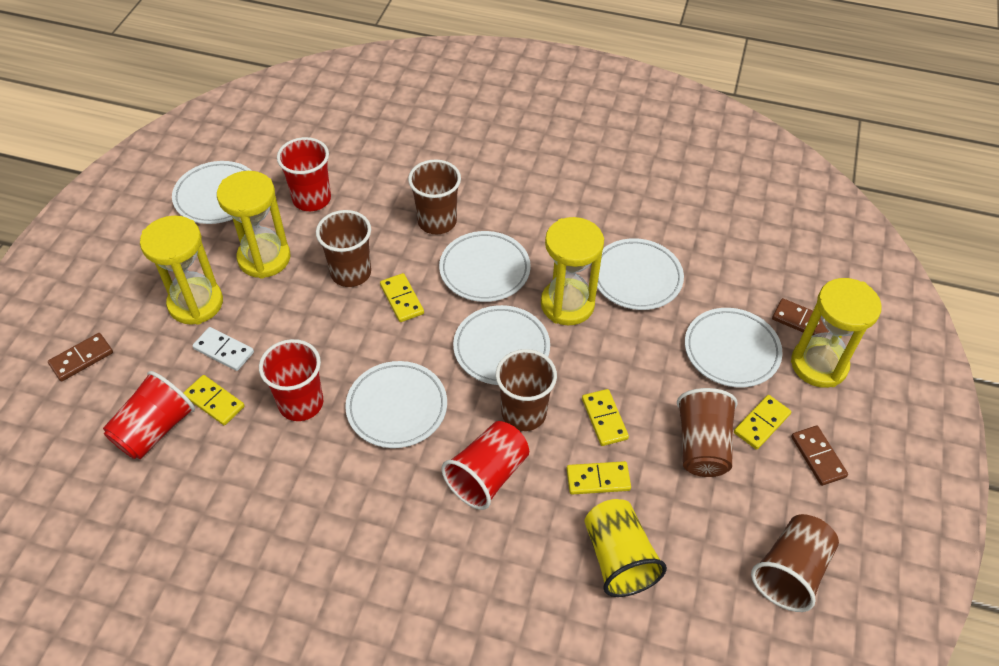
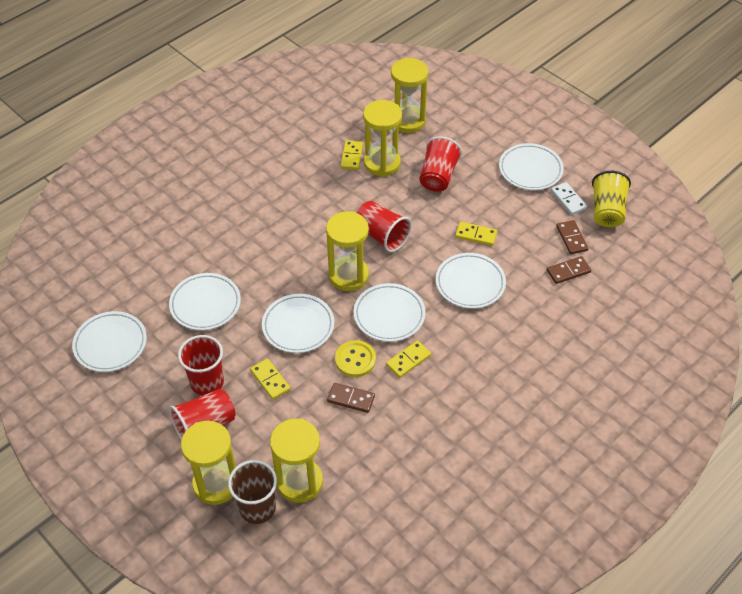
brown cup: 5 -> 1
yellow button: 0 -> 1
yellow domino: 5 -> 4
yellow hourglass: 4 -> 5

